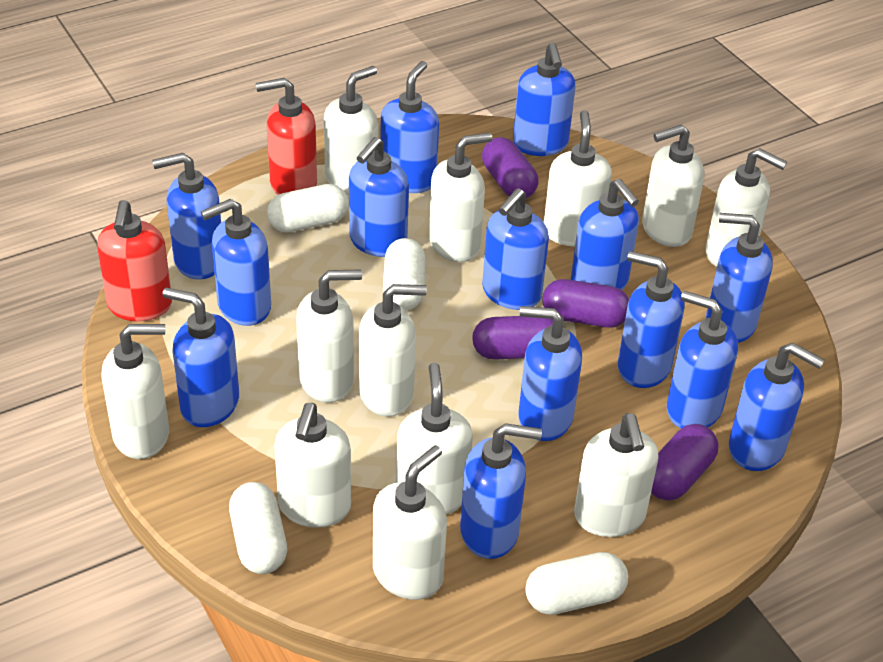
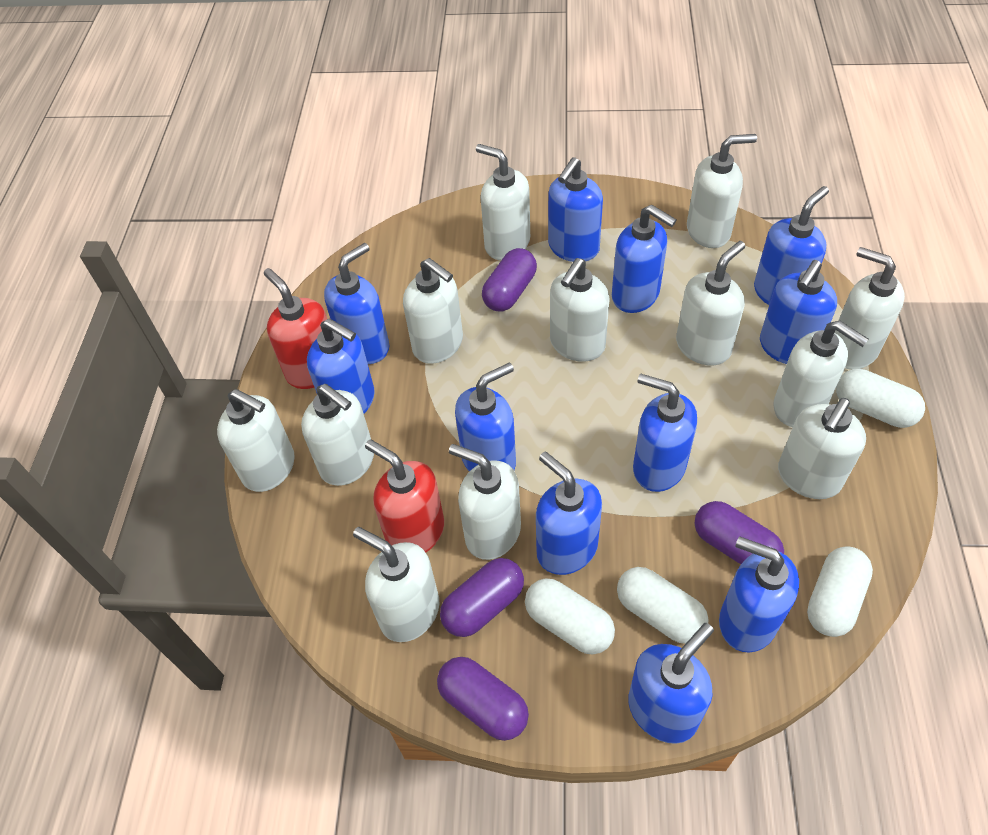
blue soap dispenser: 14 -> 11

